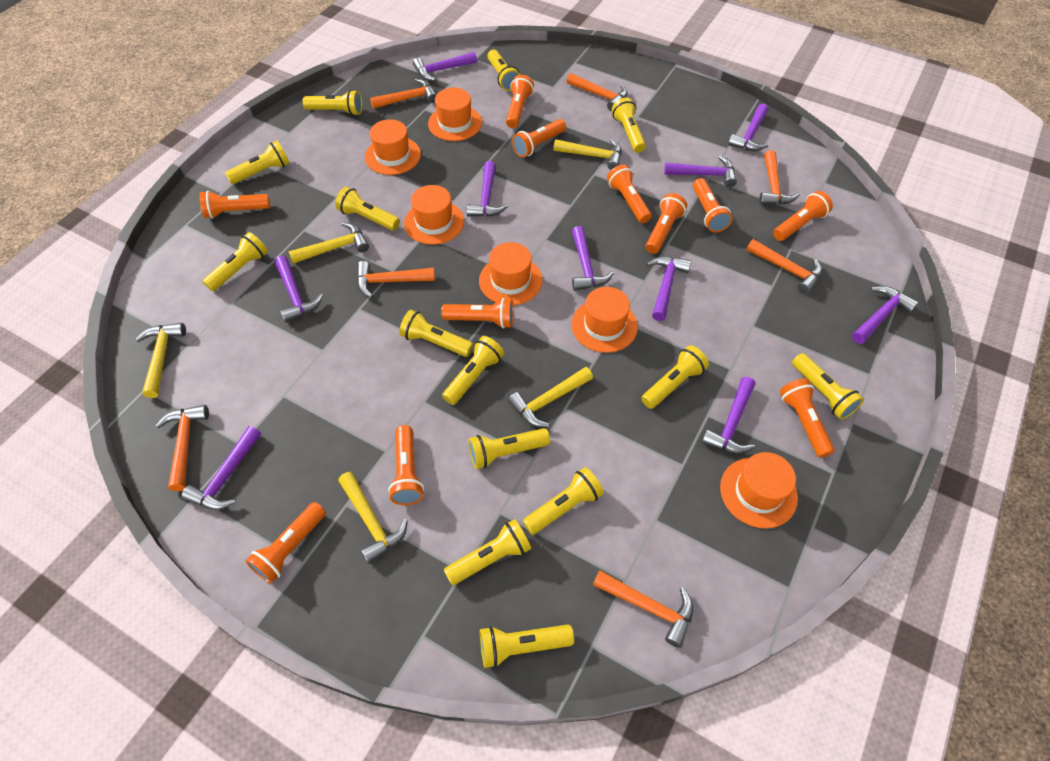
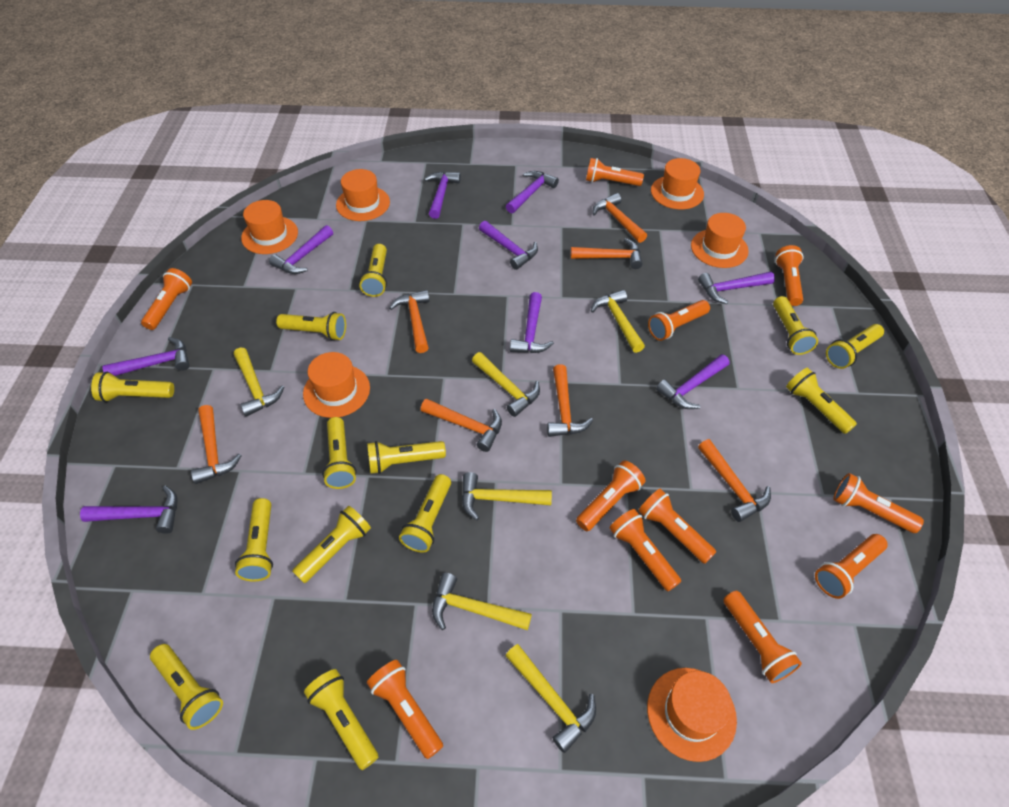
purple hammer: 10 -> 9
yellow flashlight: 14 -> 13
yellow hammer: 5 -> 6

